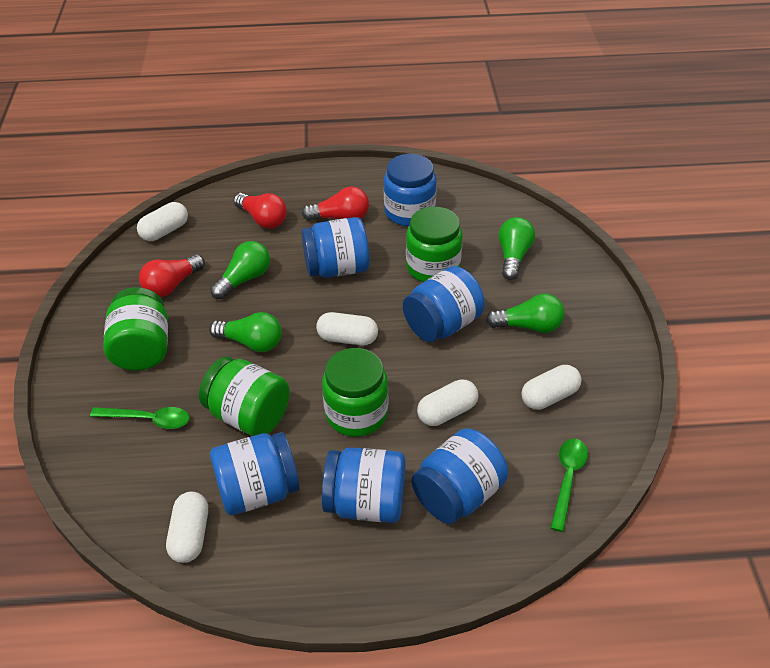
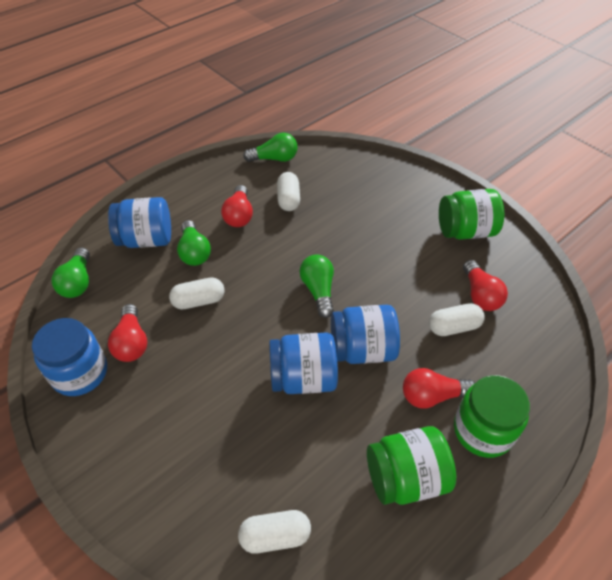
blue jar: 6 -> 4
green jar: 4 -> 3
green spoon: 2 -> 0
red light bulb: 3 -> 4
white capsule: 5 -> 4

